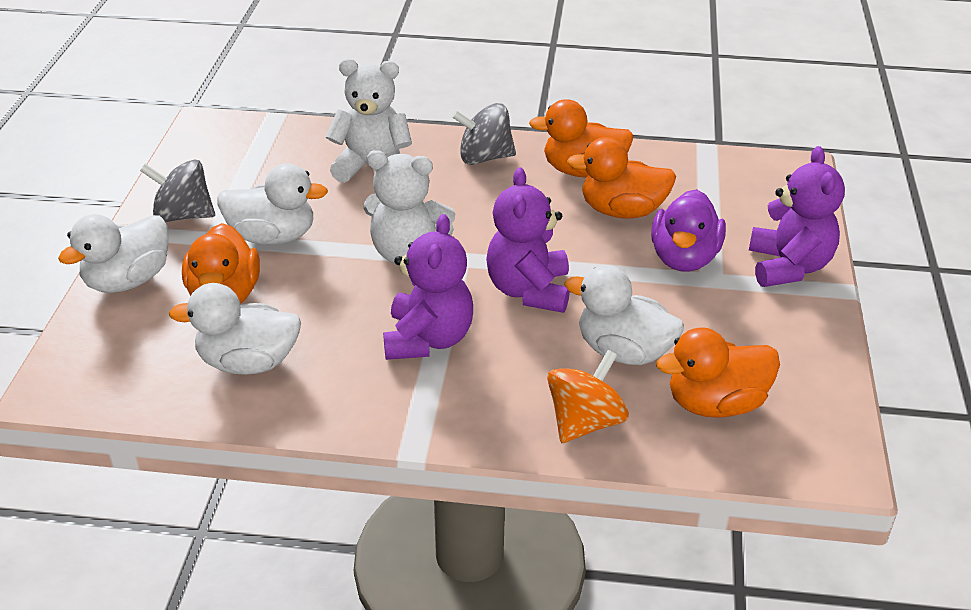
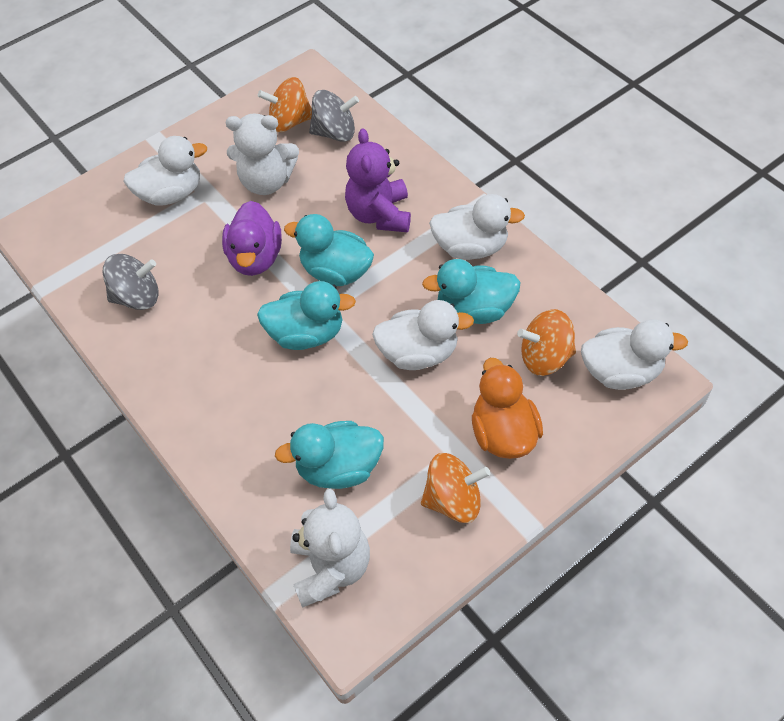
orange duck: 4 -> 1
orange spinning top: 1 -> 3
purple teddy bear: 3 -> 1
turquoise duck: 0 -> 4

